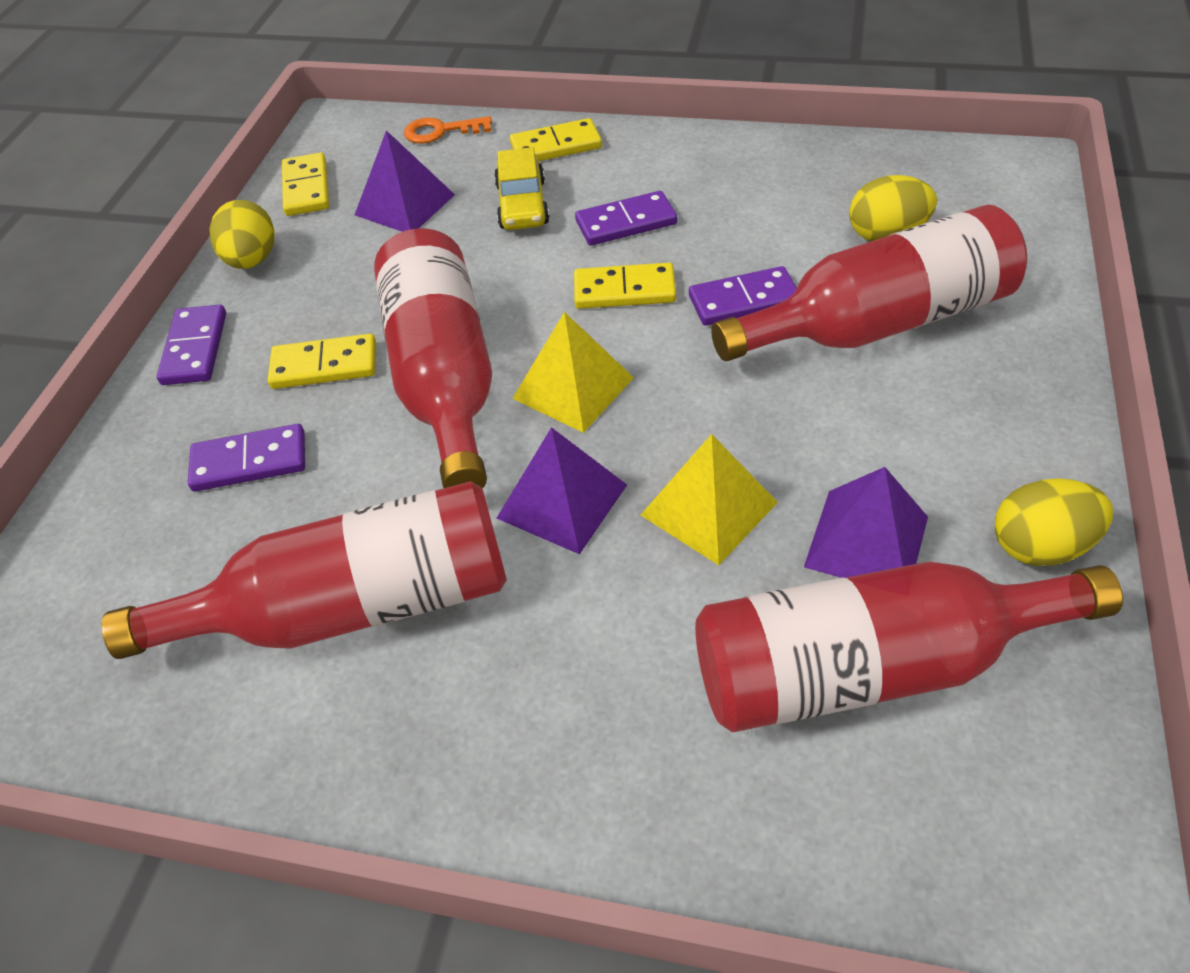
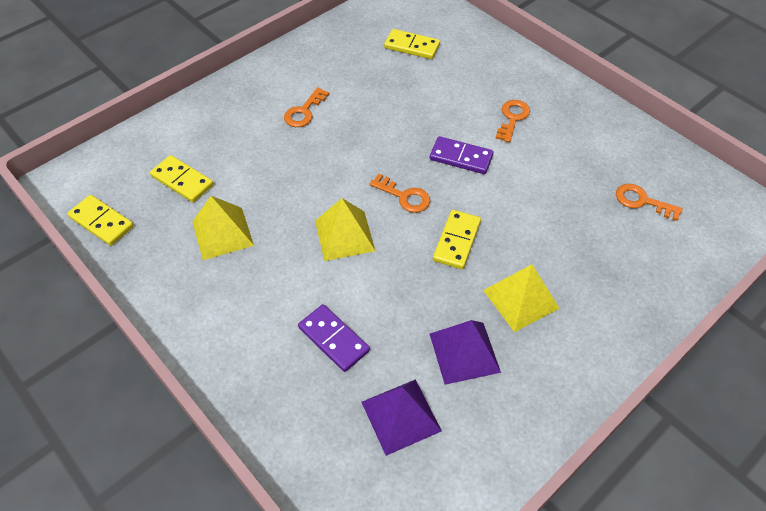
orange key: 1 -> 4
purple domino: 4 -> 2
purple pyramid: 3 -> 2
red bottle: 4 -> 0
yellow car: 1 -> 0
yellow egg: 3 -> 0
yellow pyramid: 2 -> 3

